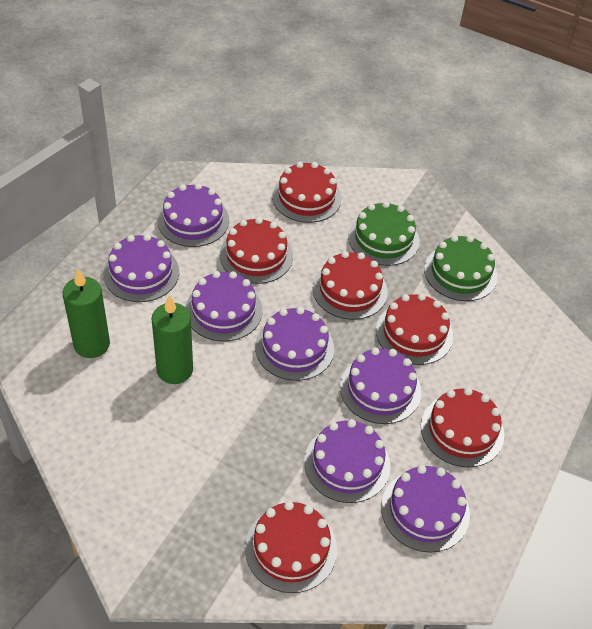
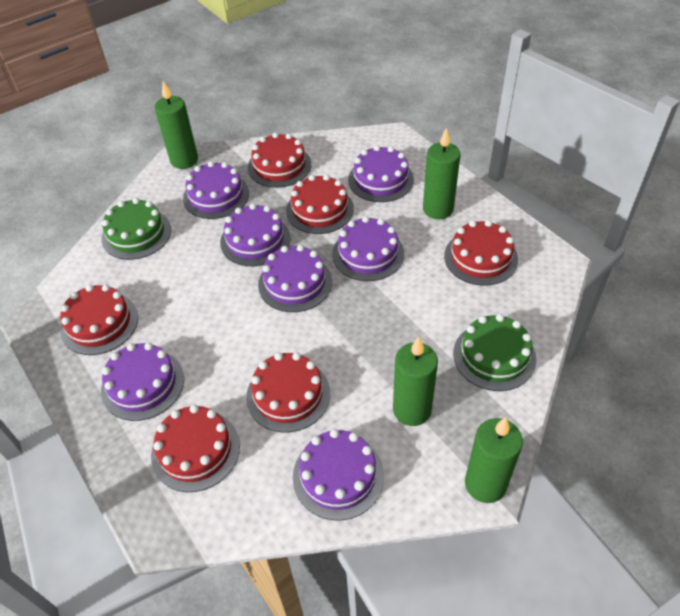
green candle: 2 -> 4

